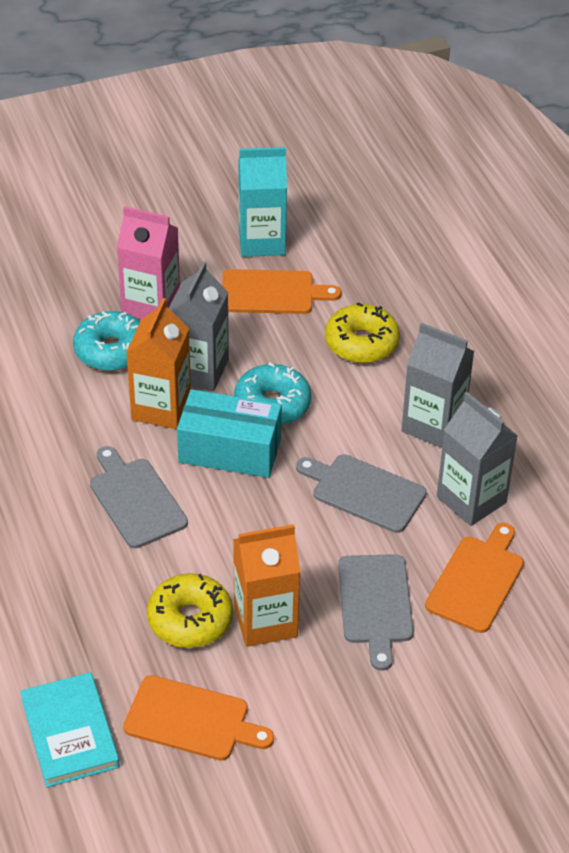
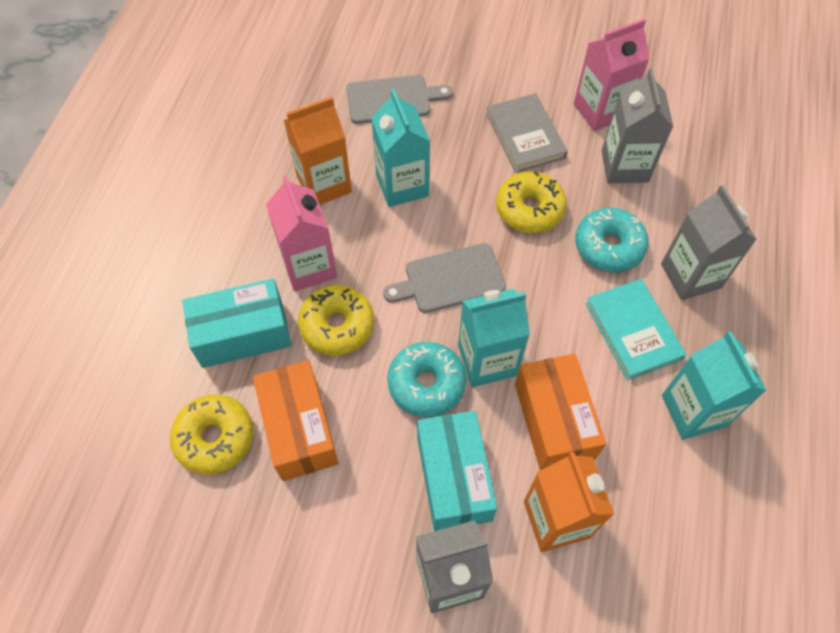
grey book: 0 -> 1
grey cutting board: 3 -> 2
orange box: 0 -> 2
orange cutting board: 3 -> 0
pink carton: 1 -> 2
turquoise box: 1 -> 2
turquoise carton: 1 -> 3
yellow donut: 2 -> 3

